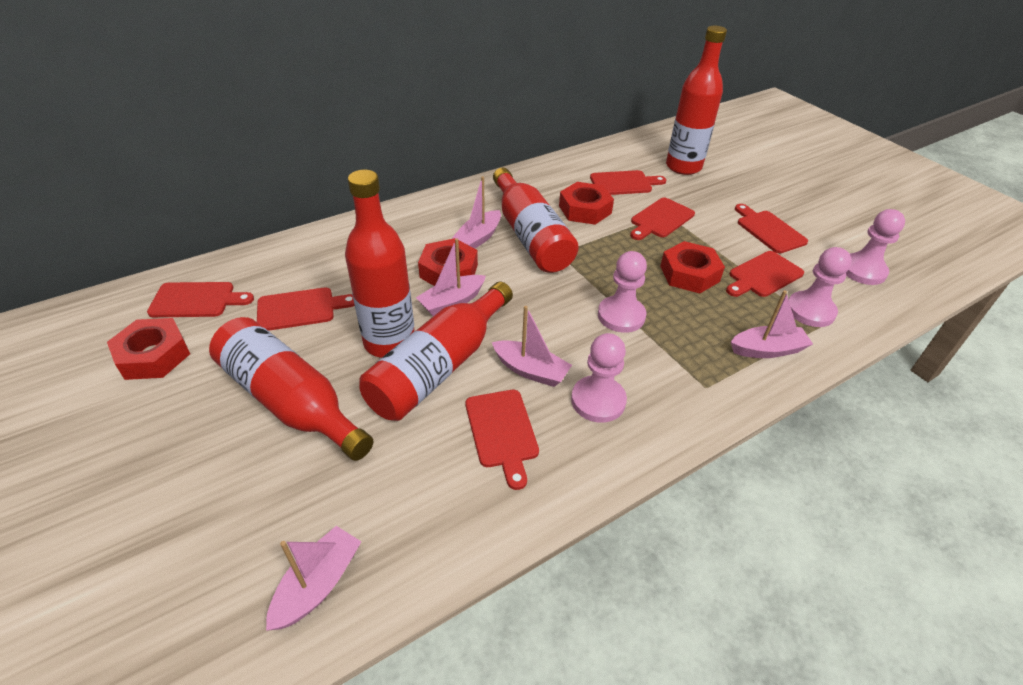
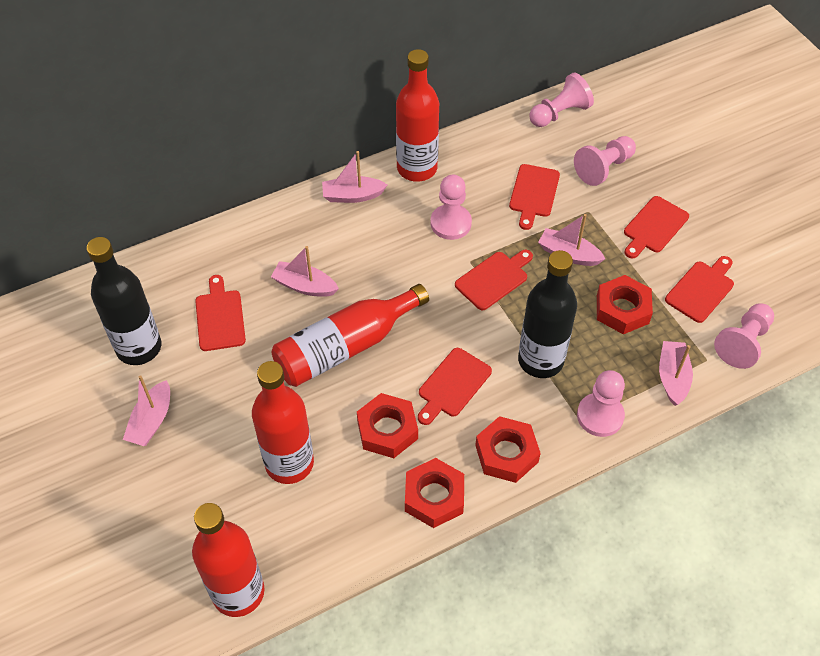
black bottle: 0 -> 2
pink pawn: 4 -> 5
red bottle: 5 -> 4
red cutting board: 7 -> 6

